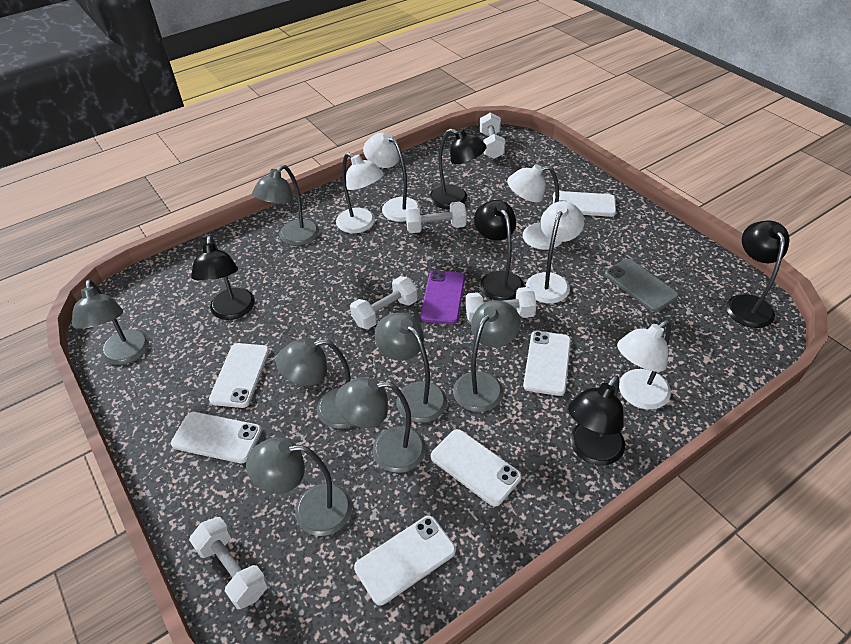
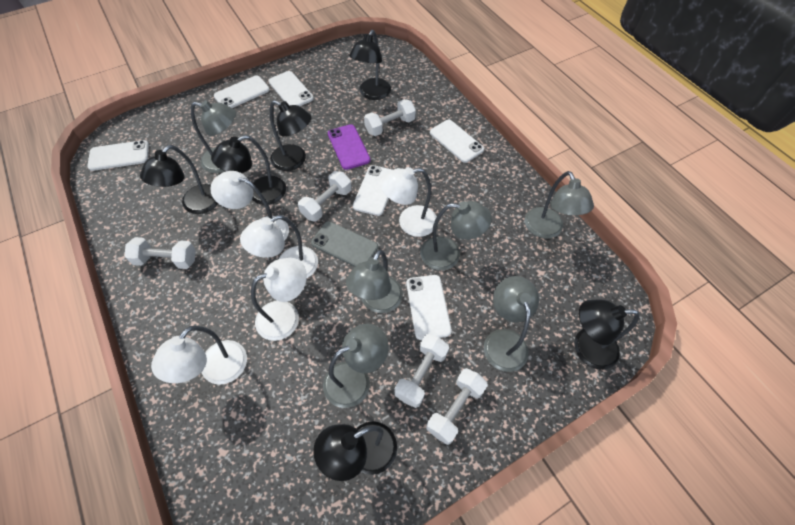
black lamp: 5 -> 6
grey lamp: 7 -> 6

